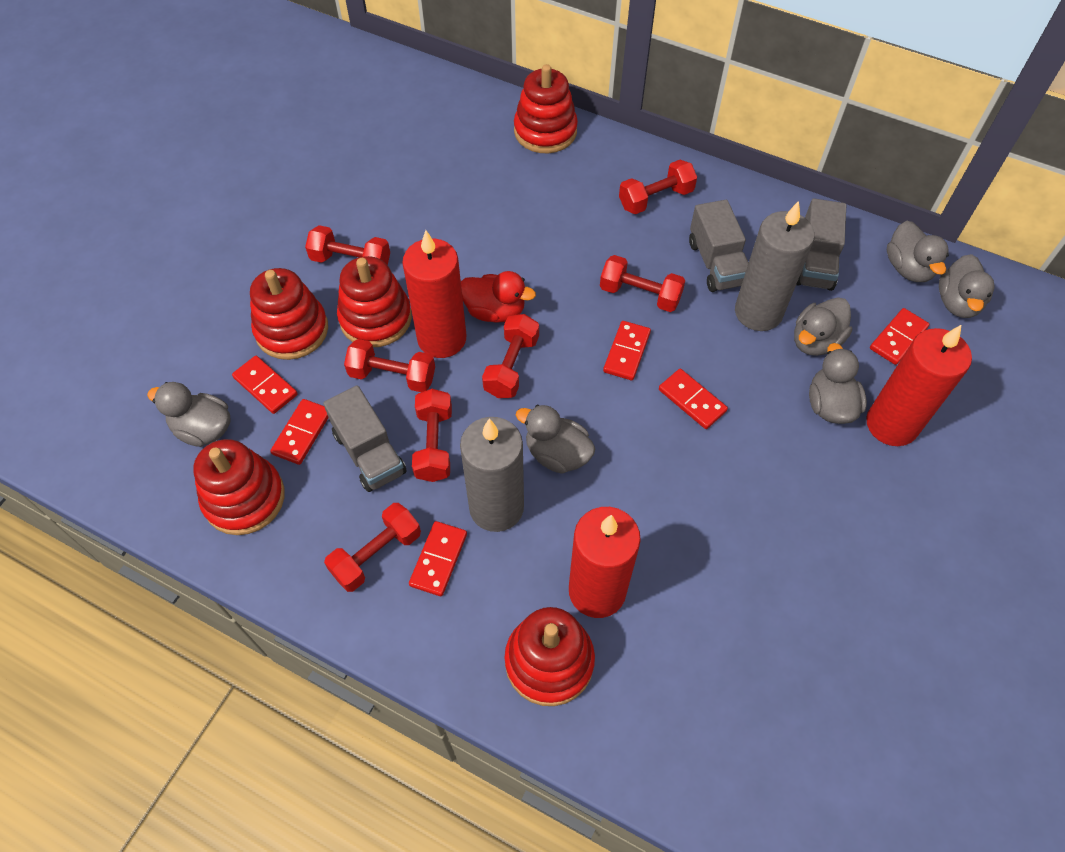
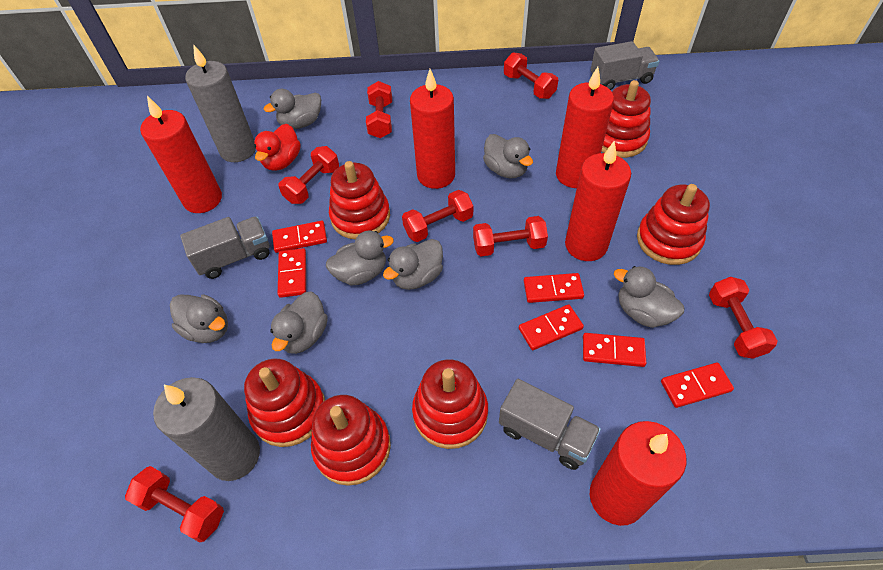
grey duck: 6 -> 7
red candle: 3 -> 5
red stacking toy: 5 -> 6

